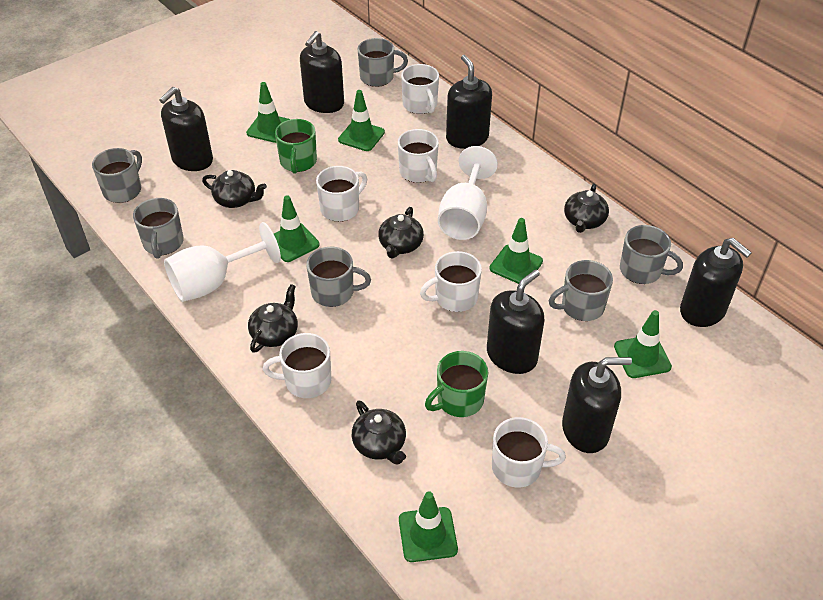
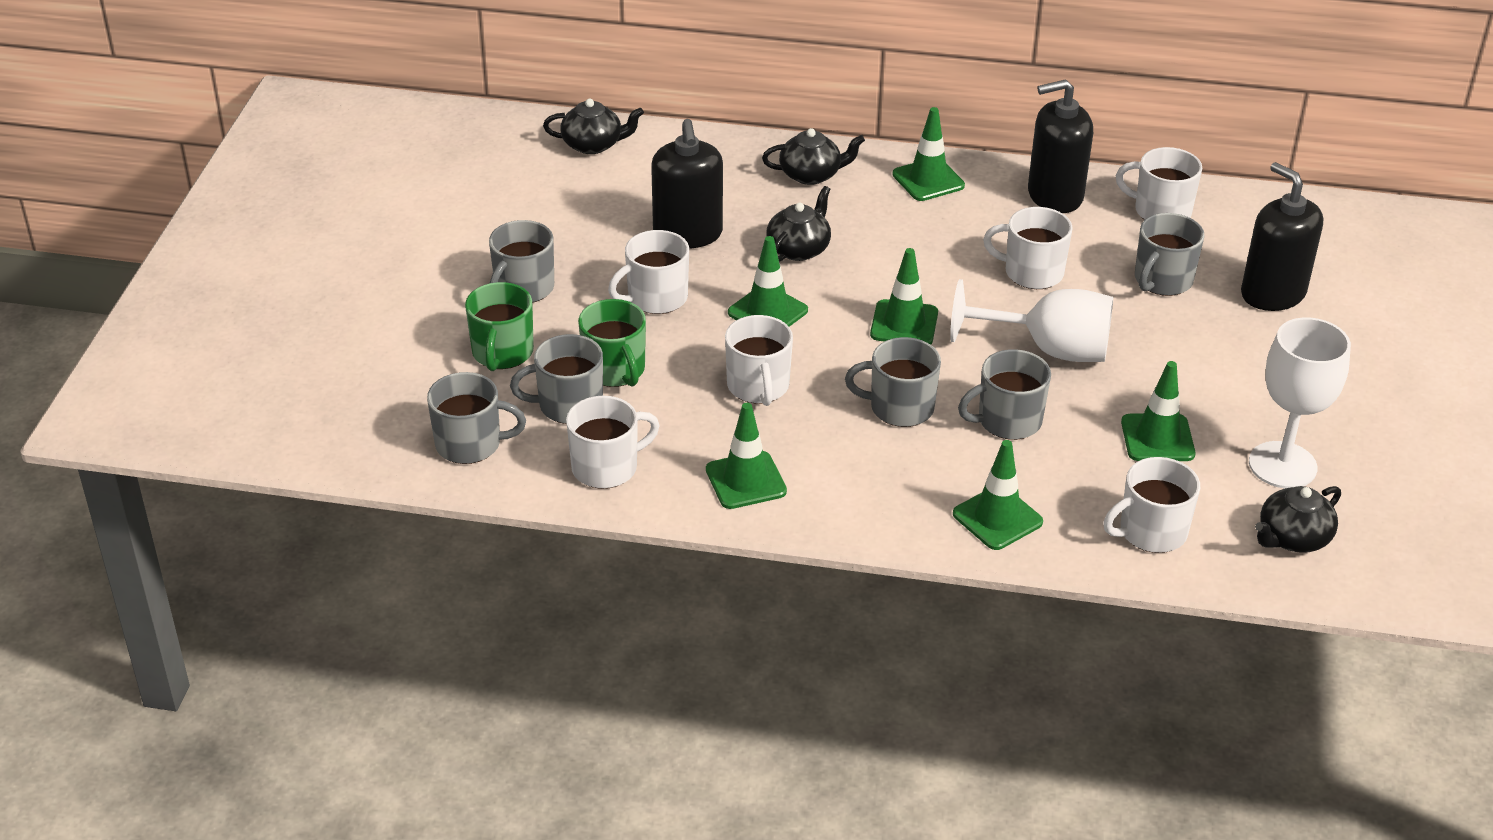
black soap dispenser: 6 -> 3
black teapot: 5 -> 4

